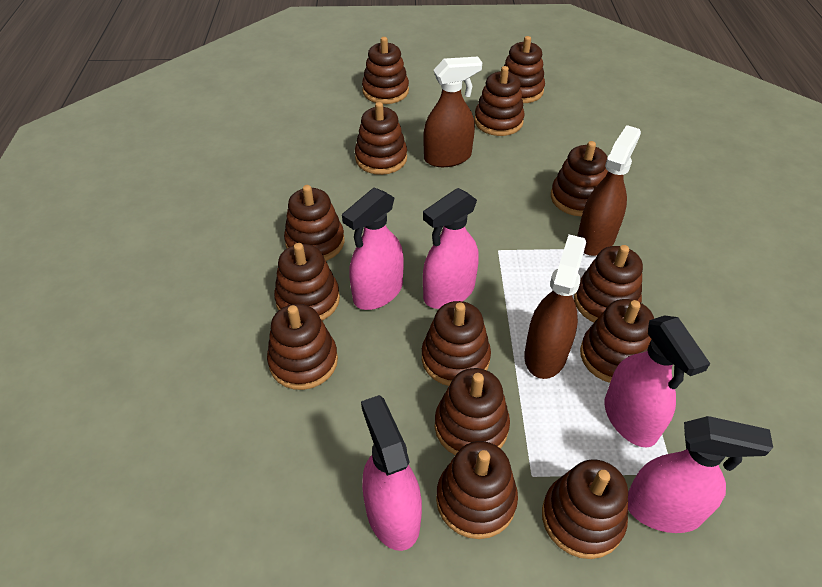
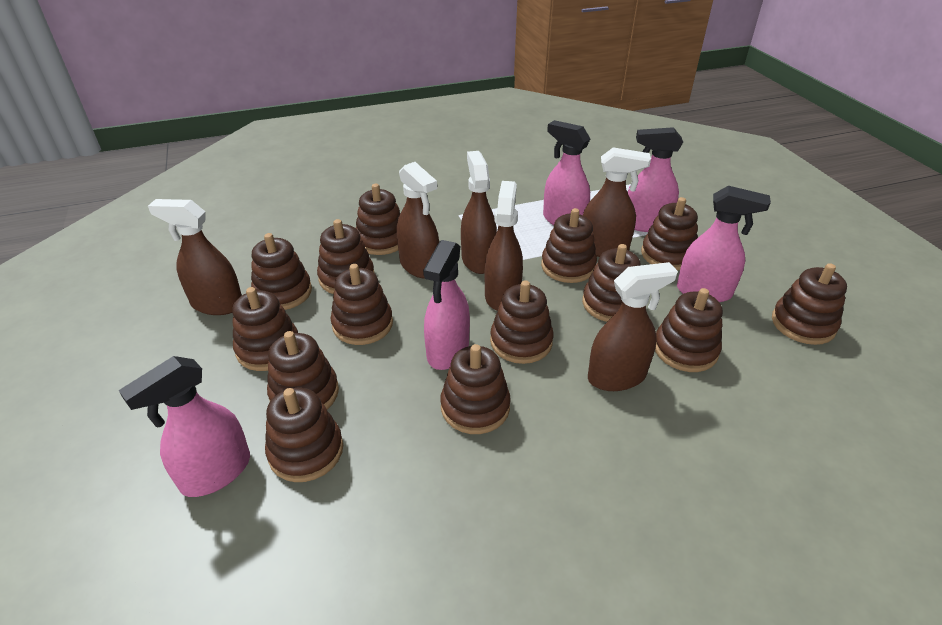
brown spray bottle: 3 -> 6

